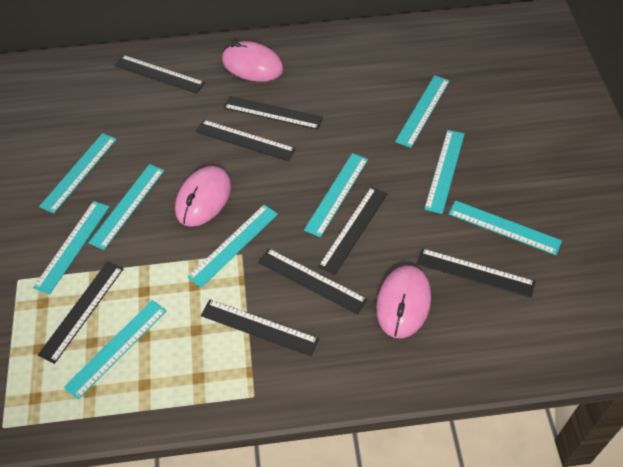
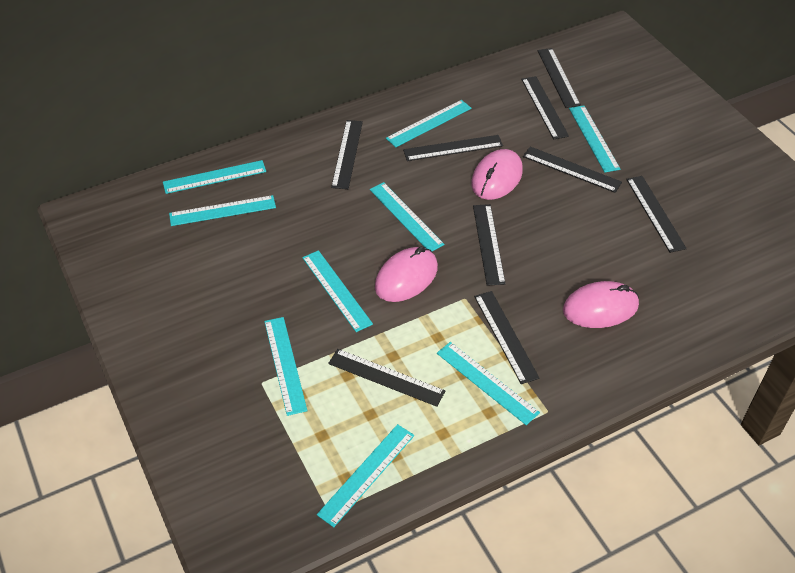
black ruler: 8 -> 9

